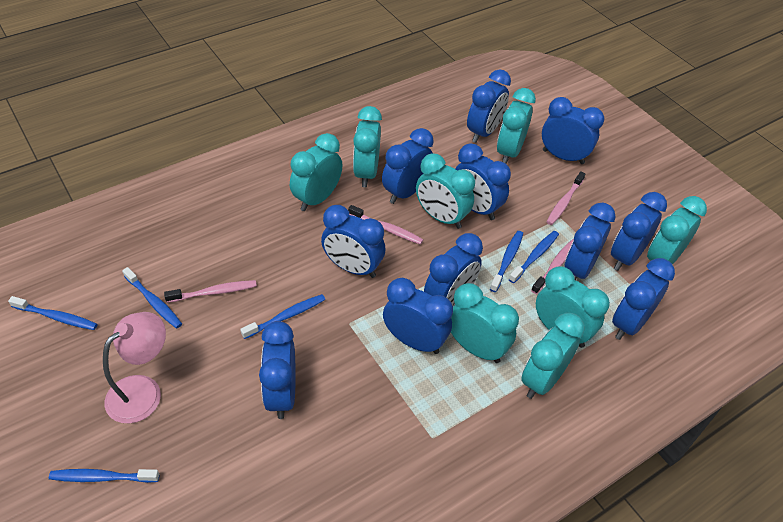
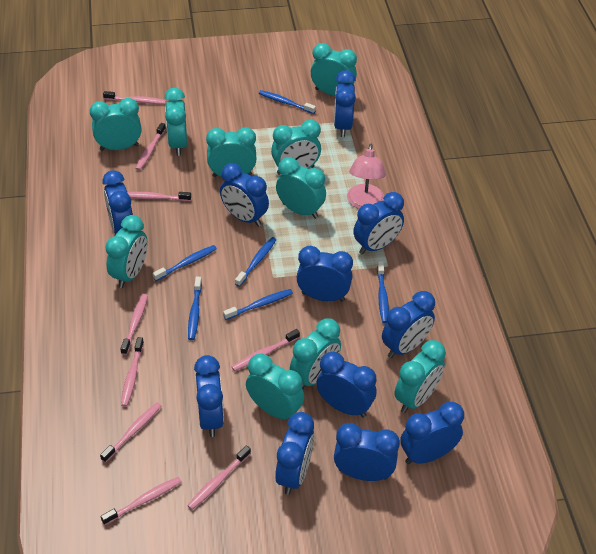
pink toothbrush: 4 -> 9
turquoise clock: 8 -> 10

